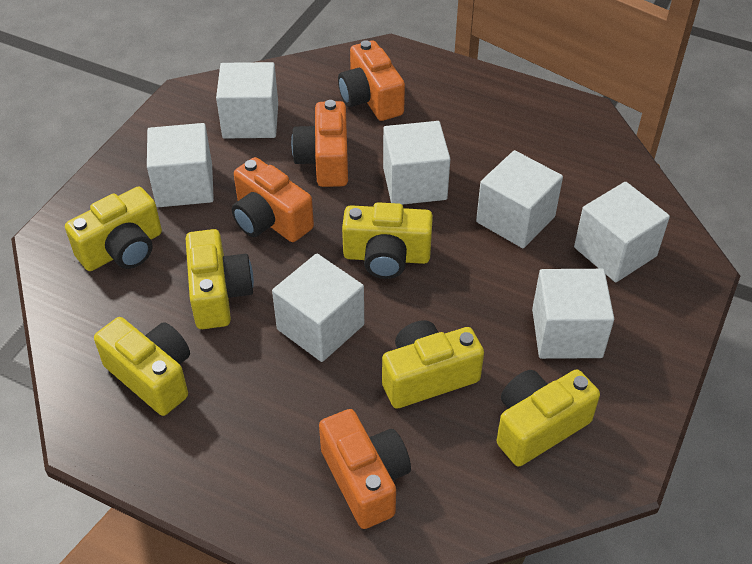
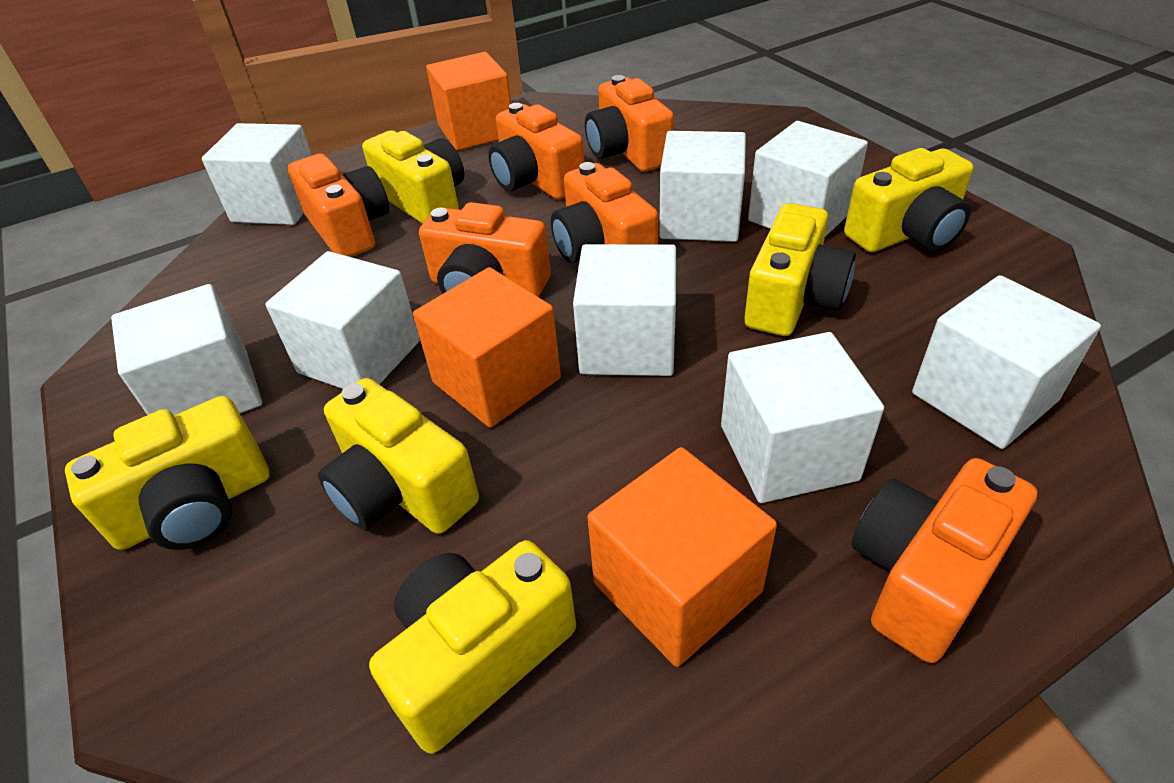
orange camera: 4 -> 6
orange cube: 0 -> 3
white cube: 7 -> 8

